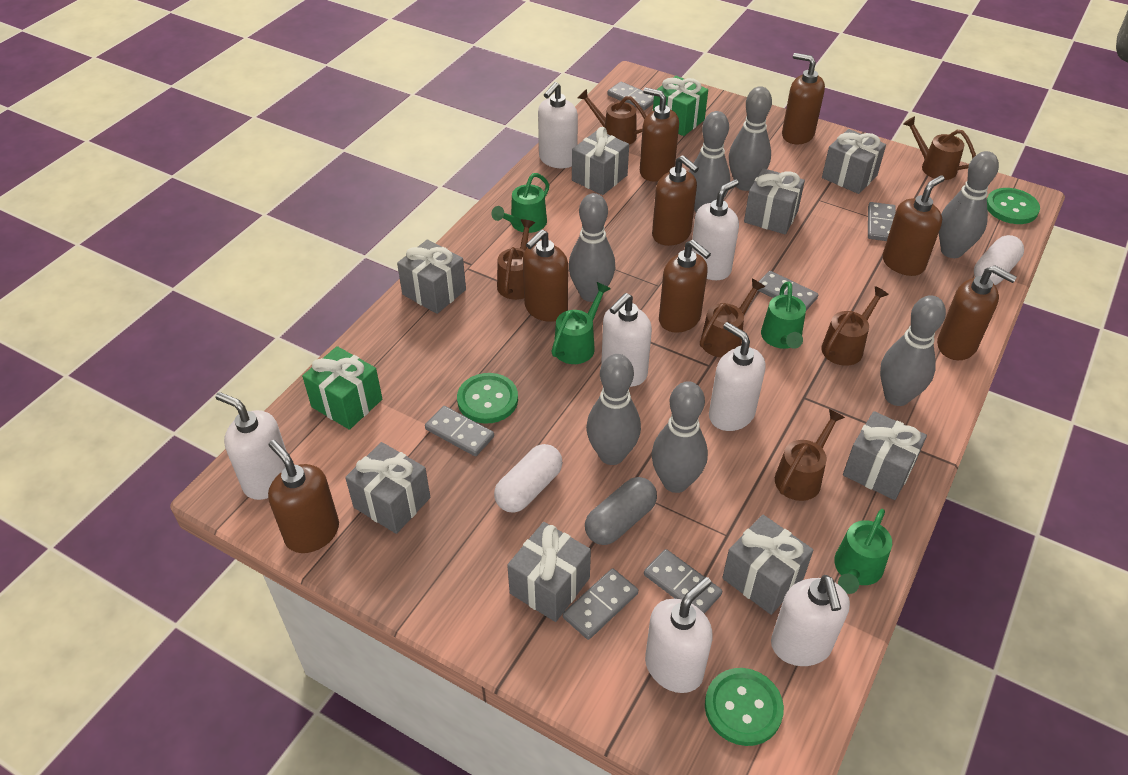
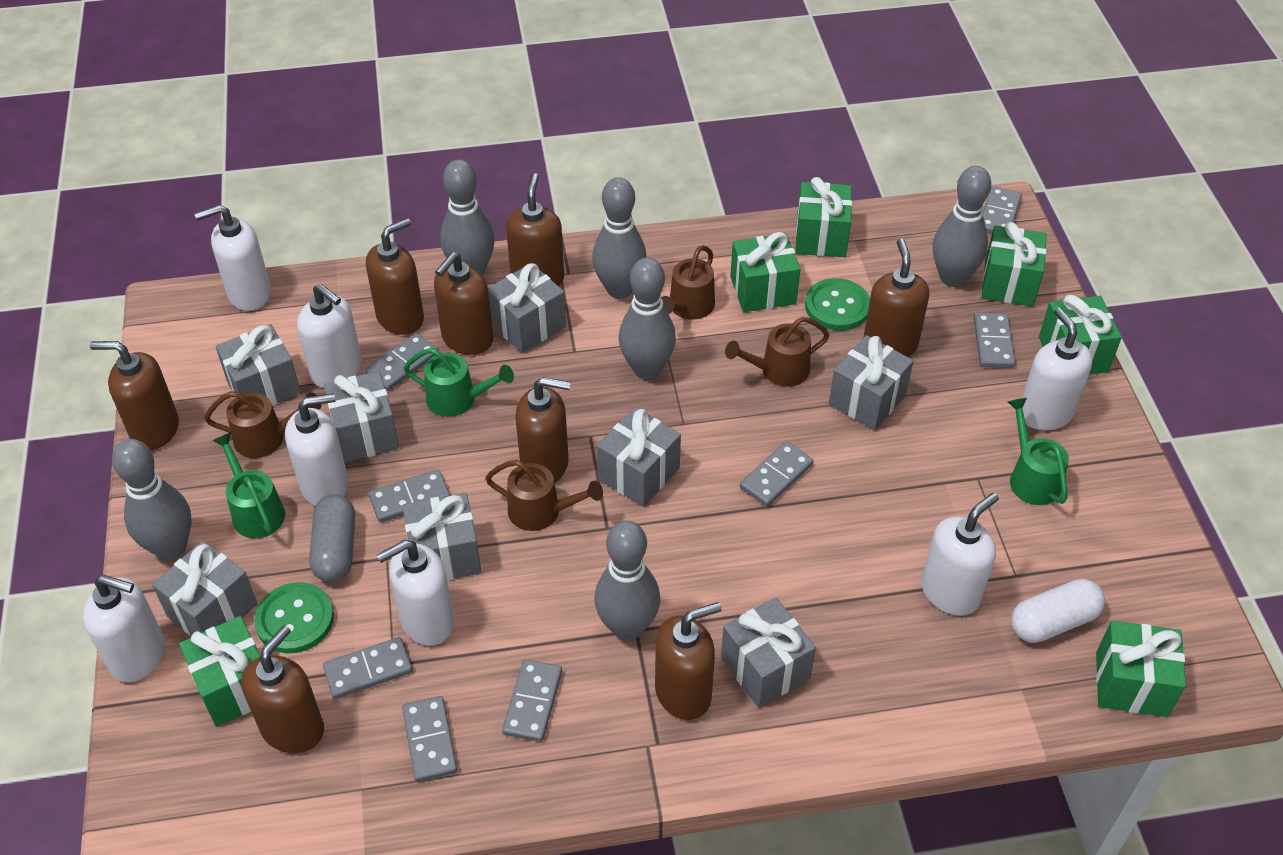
brown watering can: 6 -> 4
green button: 3 -> 2
green gift: 2 -> 6
green watering can: 4 -> 3
grey bowling pin: 7 -> 6
grey domino: 6 -> 8
white capsule: 2 -> 1

